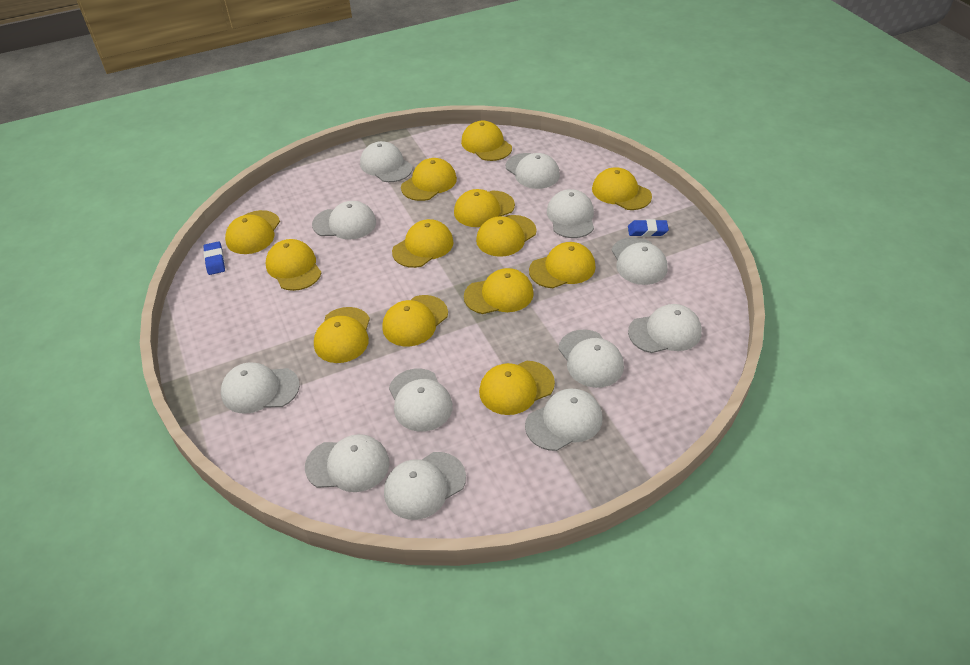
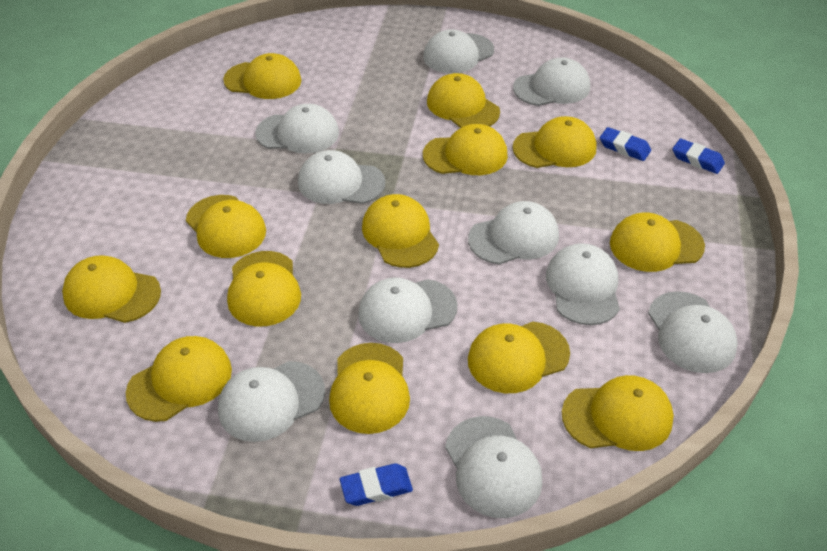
blue eraser: 2 -> 3
white cap: 12 -> 10

